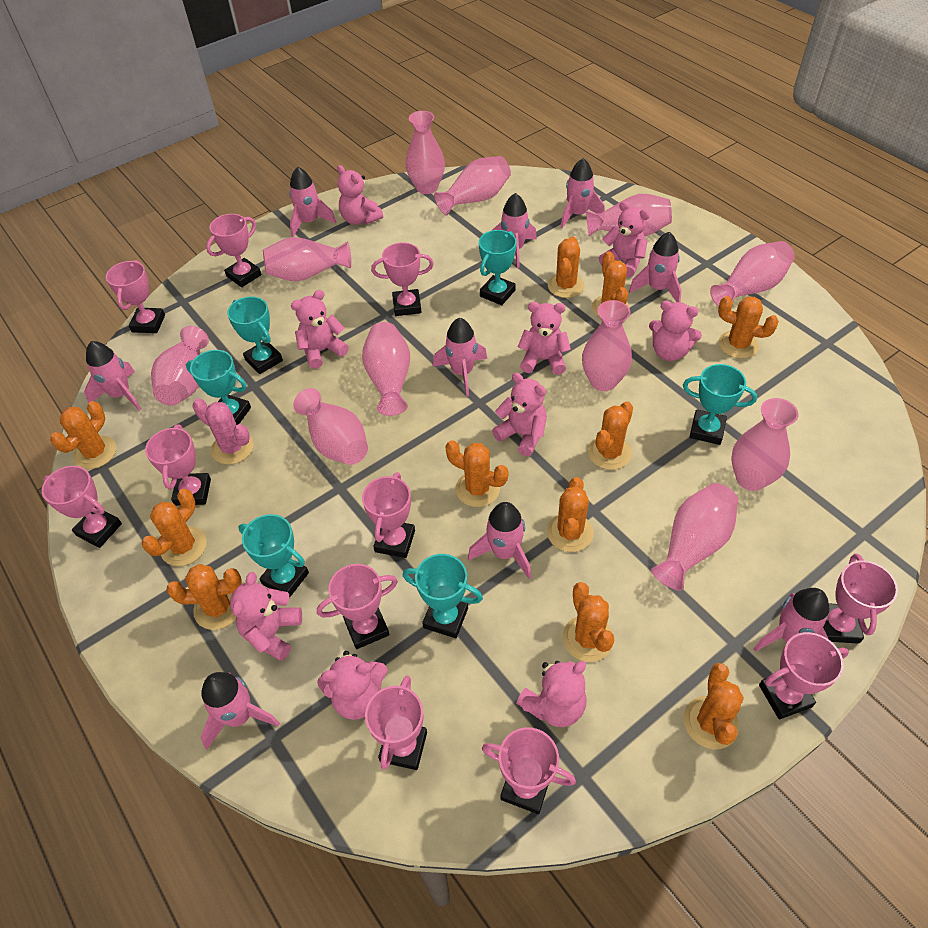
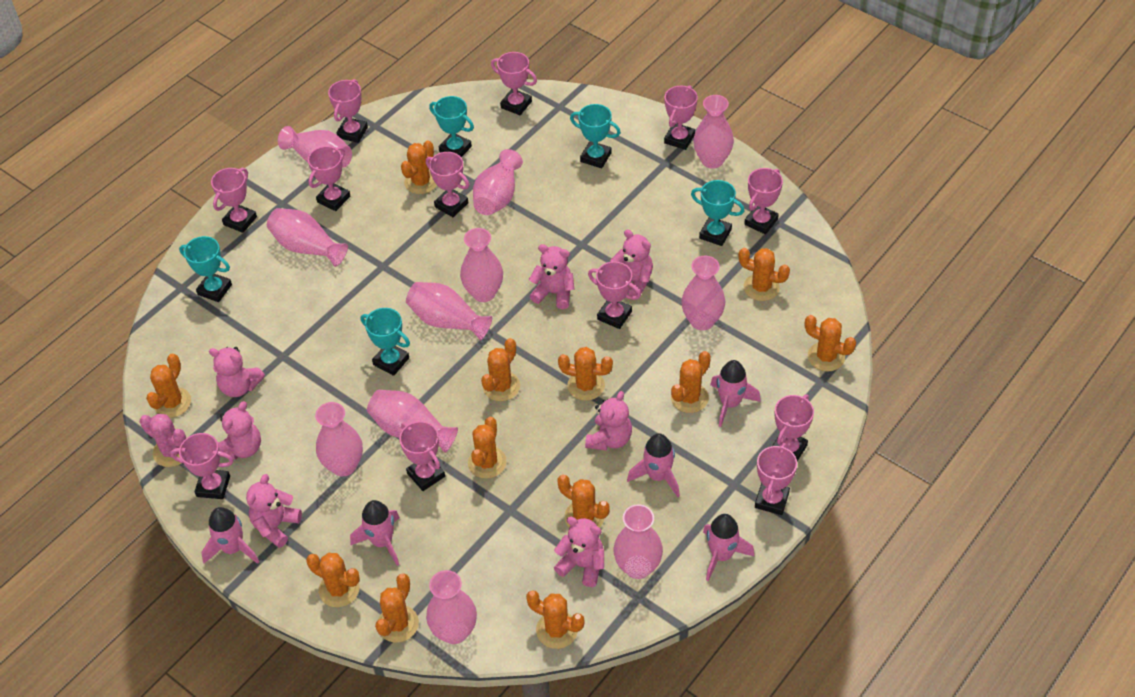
orange cactus: 11 -> 12
pink rocket: 9 -> 5
pink teddy bear: 9 -> 7
pink trophy: 11 -> 12
turquoise trophy: 6 -> 5

